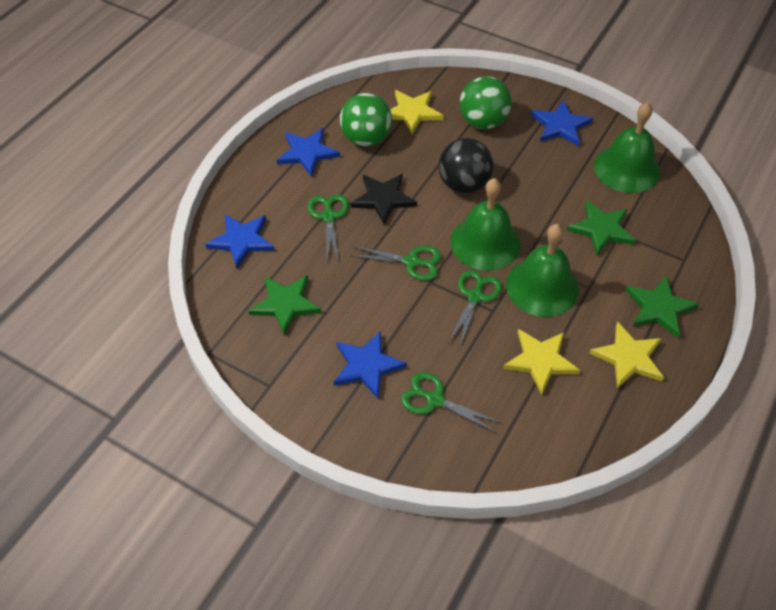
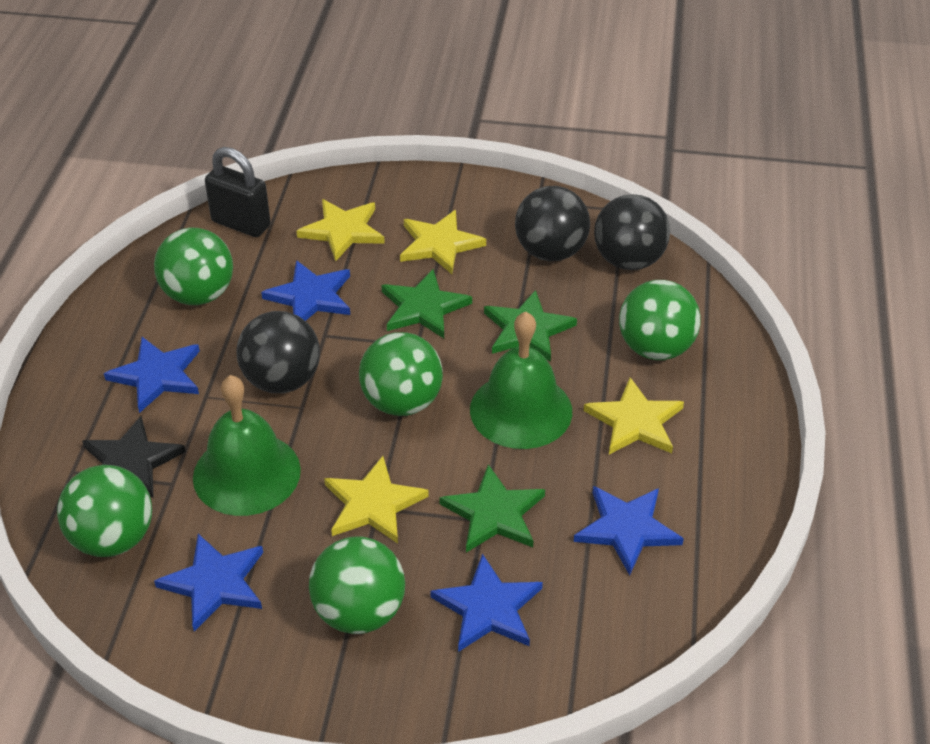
black ball: 1 -> 3
black padlock: 0 -> 1
blue star: 4 -> 5
green ball: 2 -> 5
green bell: 3 -> 2
green scissors: 4 -> 0
yellow star: 3 -> 4

